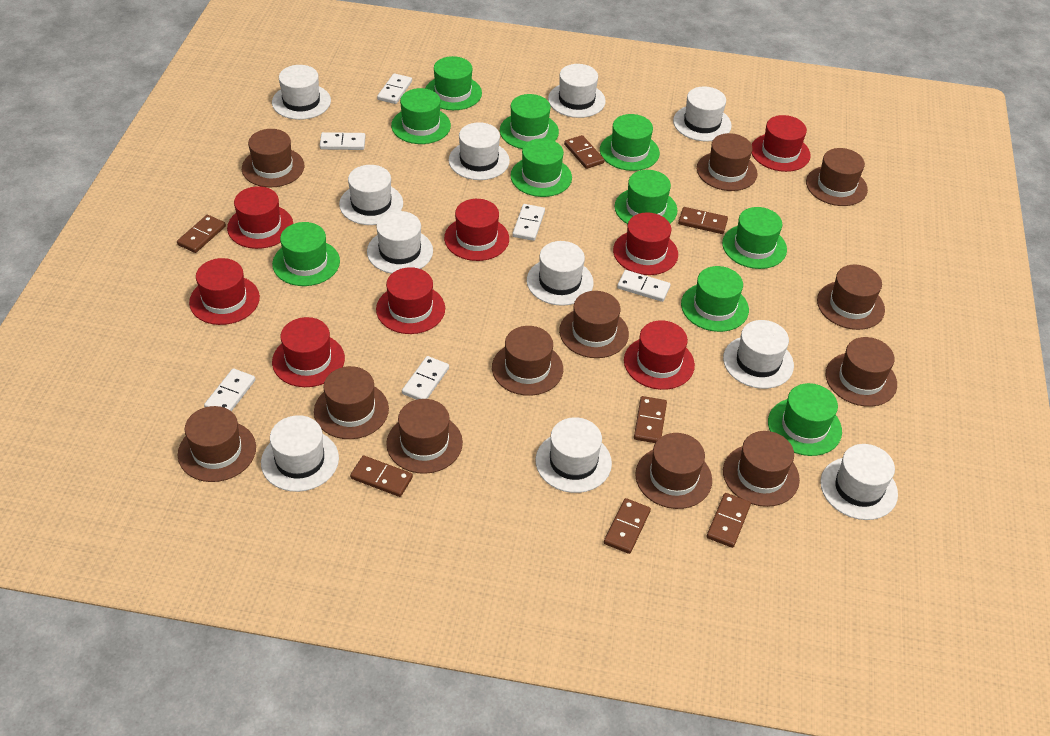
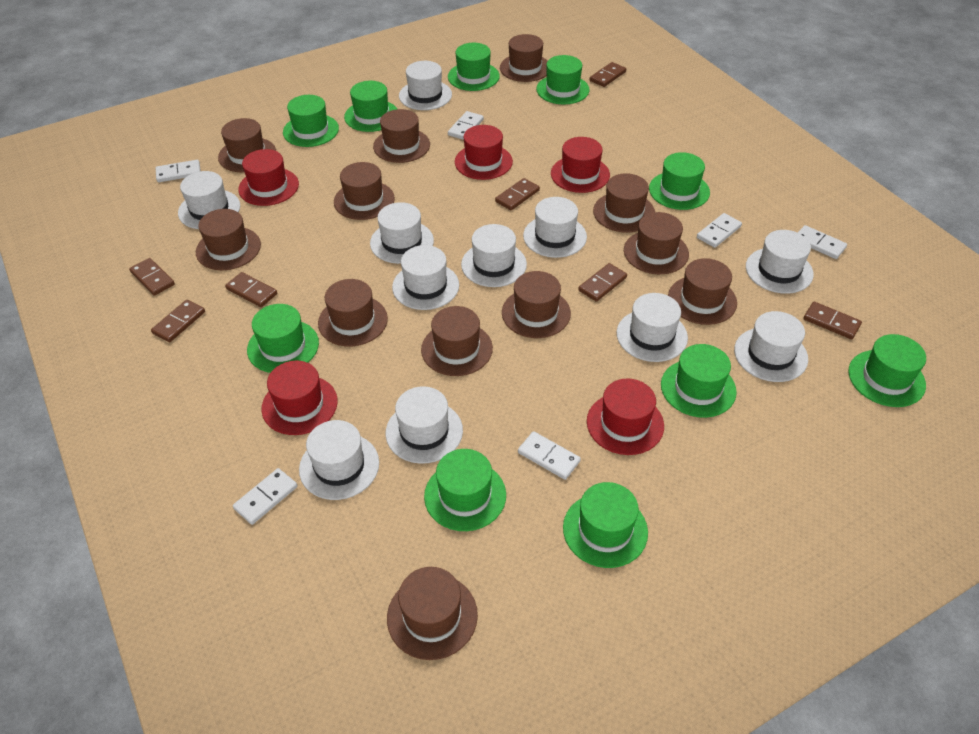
red hat: 8 -> 5

